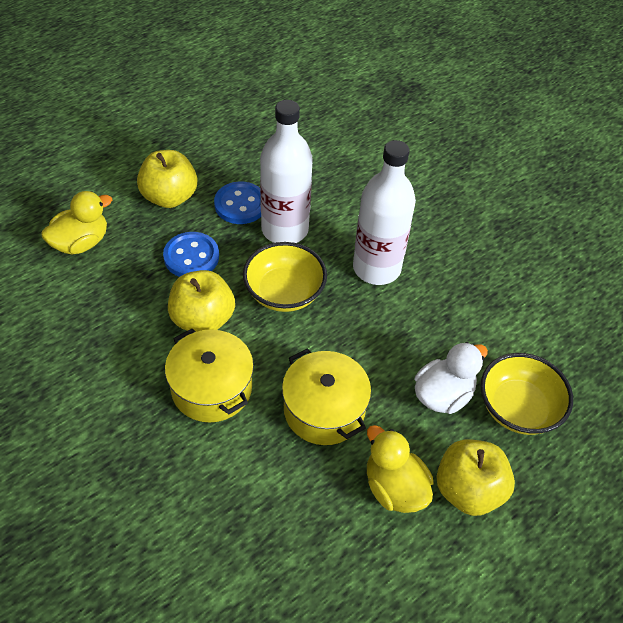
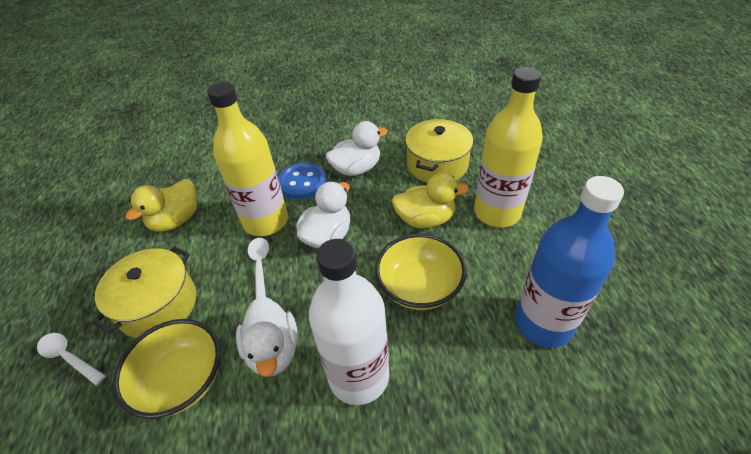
blue bottle: 0 -> 1
blue button: 2 -> 1
white bottle: 2 -> 1
white duck: 1 -> 3
white spoon: 0 -> 2
yellow apple: 3 -> 0
yellow bottle: 0 -> 2

